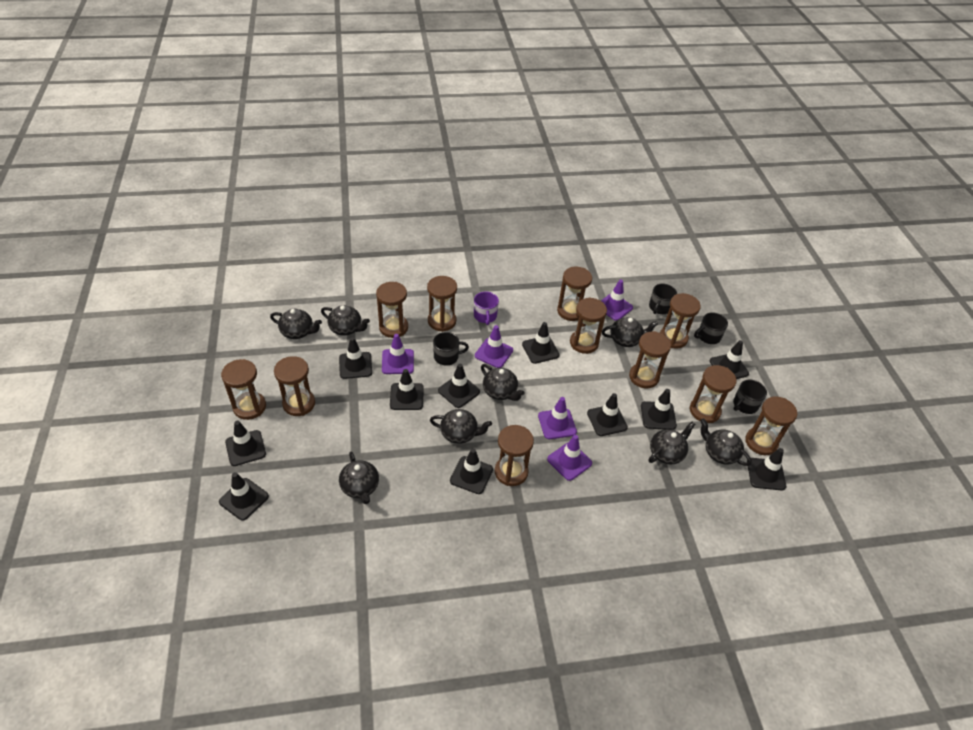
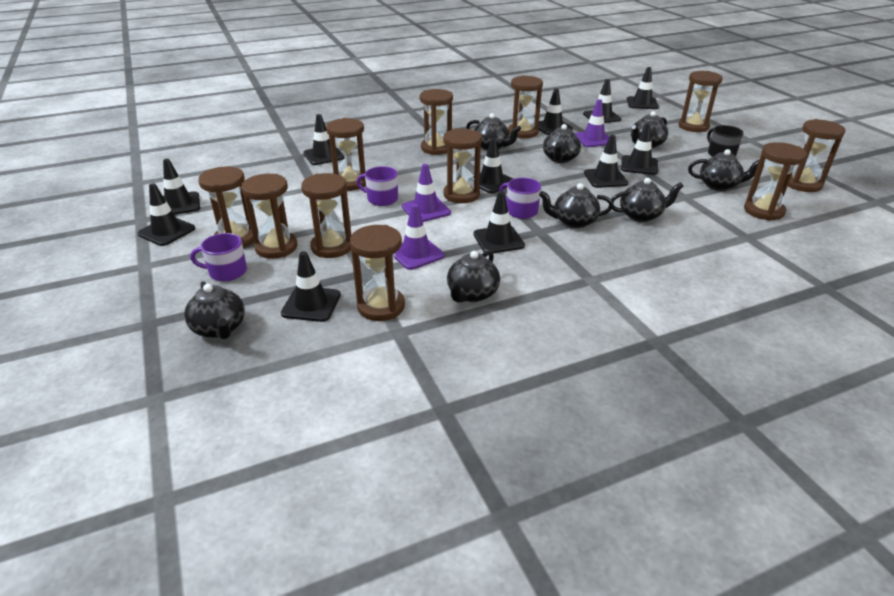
black mug: 4 -> 1
purple mug: 1 -> 3
purple traffic cone: 5 -> 3

